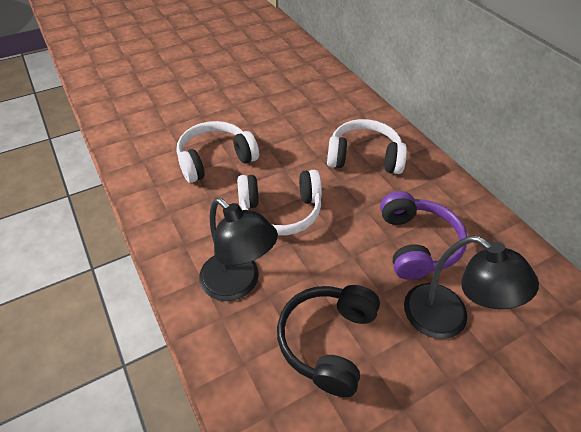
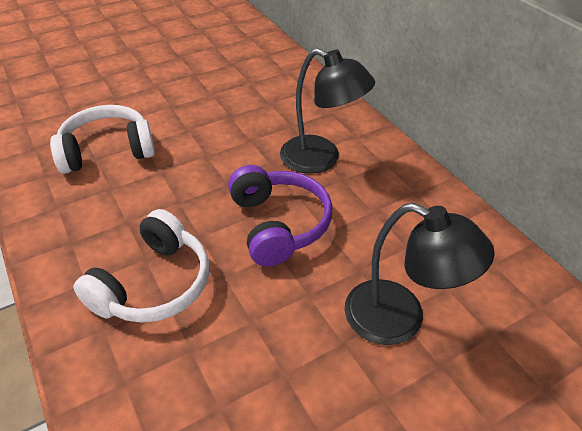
black headphones: 1 -> 0
white headphones: 3 -> 2

